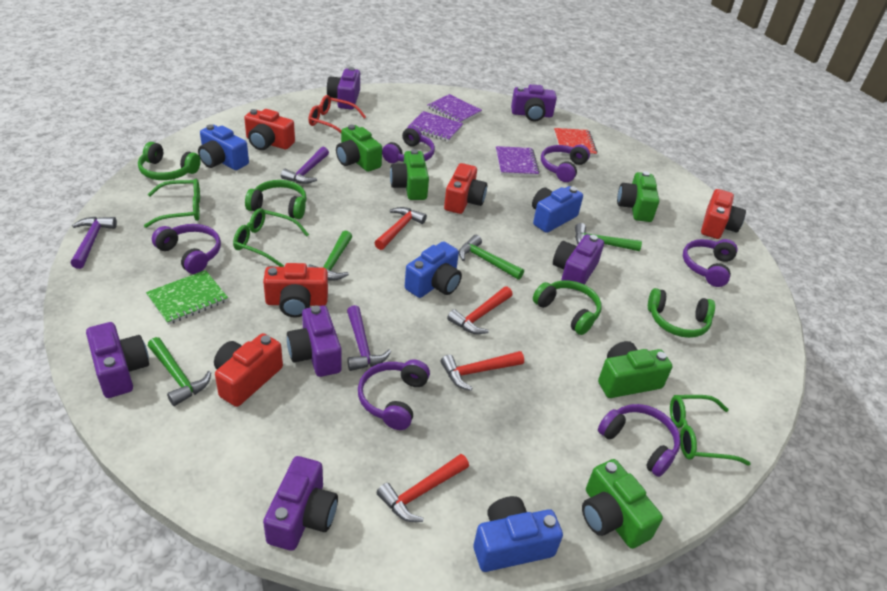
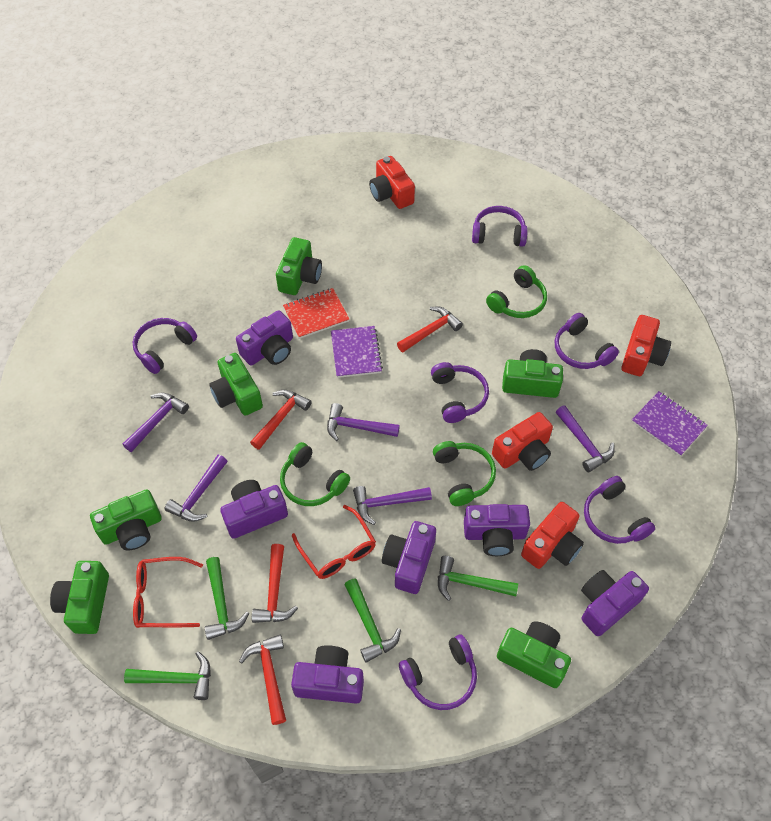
blue camera: 4 -> 0
green camera: 5 -> 6
green glasses: 3 -> 0
green headphones: 4 -> 3
green notebook: 1 -> 0
purple hammer: 3 -> 5
purple notebook: 3 -> 2
red camera: 5 -> 4
red glasses: 1 -> 2

